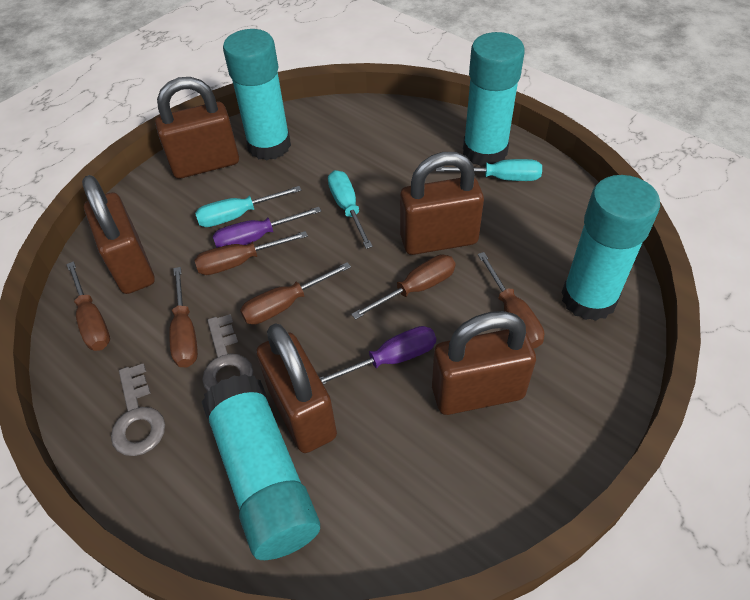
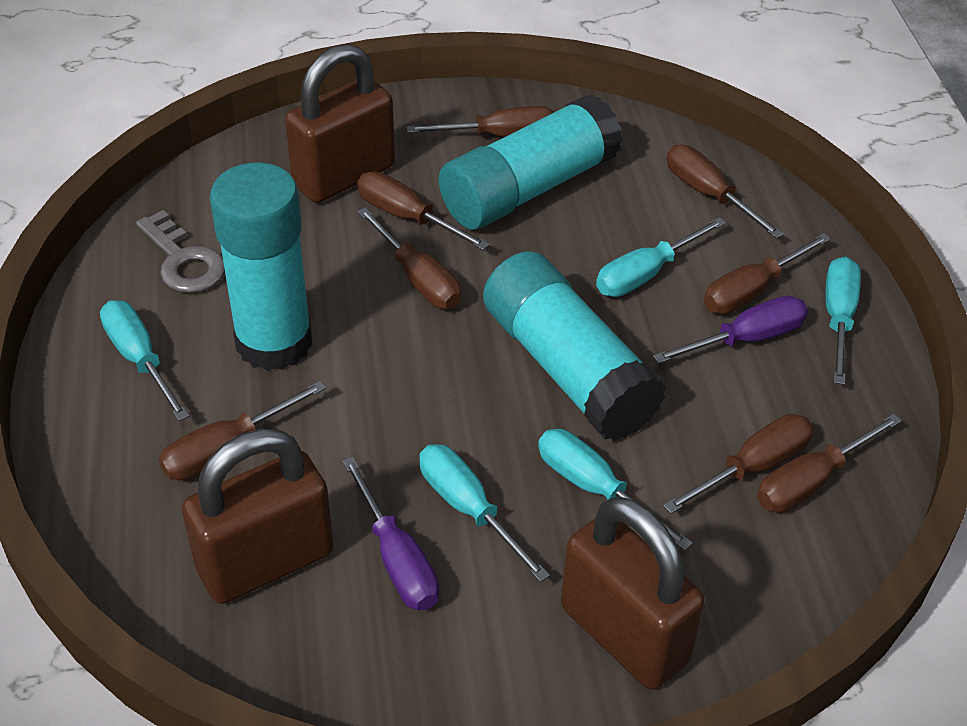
brown padlock: 5 -> 3
brown screwdriver: 6 -> 8
grey key: 2 -> 1
turquoise glue stick: 4 -> 3
turquoise screwdriver: 3 -> 5

